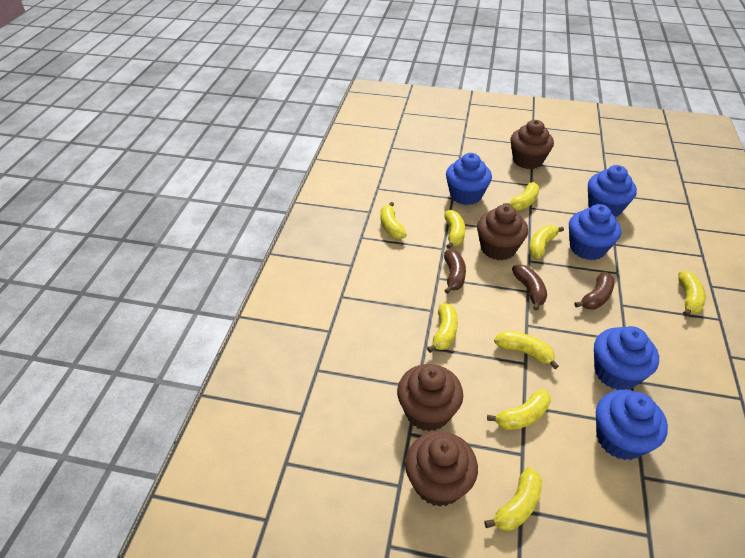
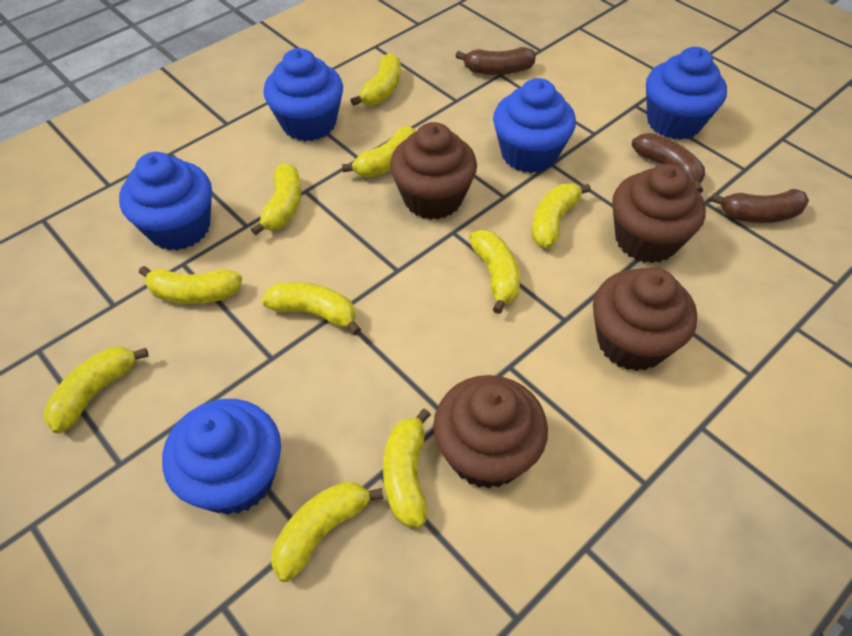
yellow banana: 9 -> 10

